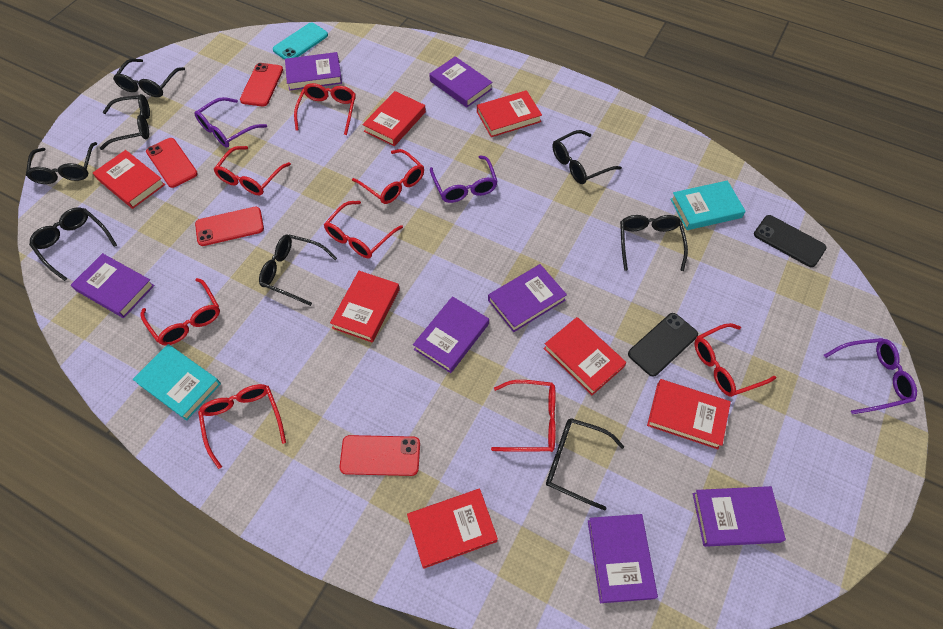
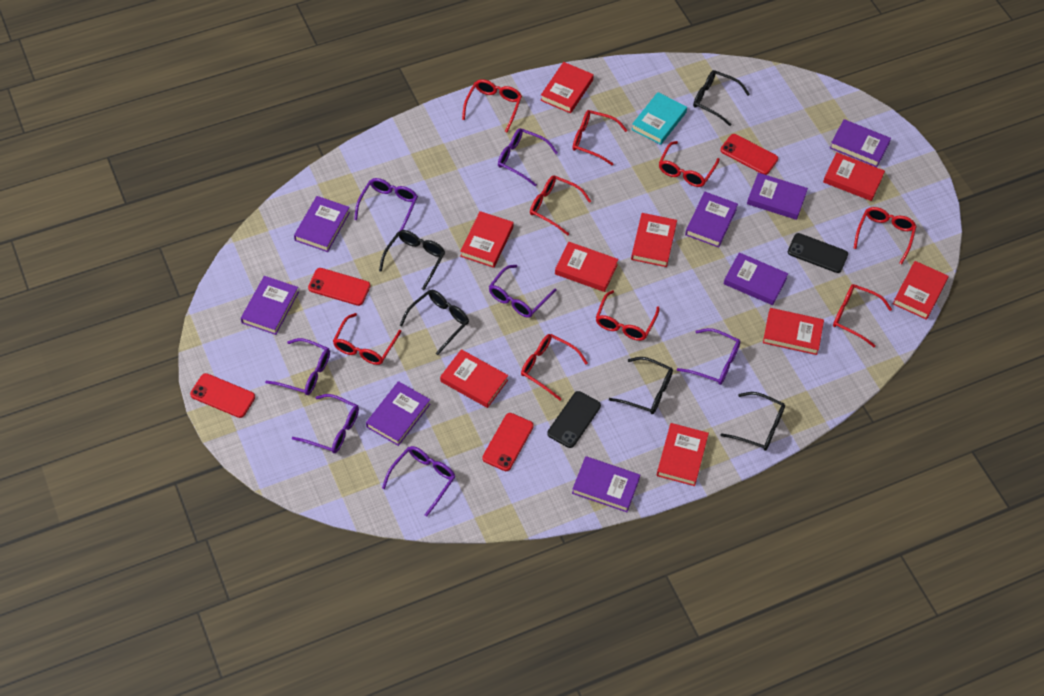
black glasses: 8 -> 5
purple book: 7 -> 8
purple glasses: 3 -> 7
red book: 7 -> 9
red glasses: 8 -> 9
turquoise book: 2 -> 1
turquoise phone: 1 -> 0

